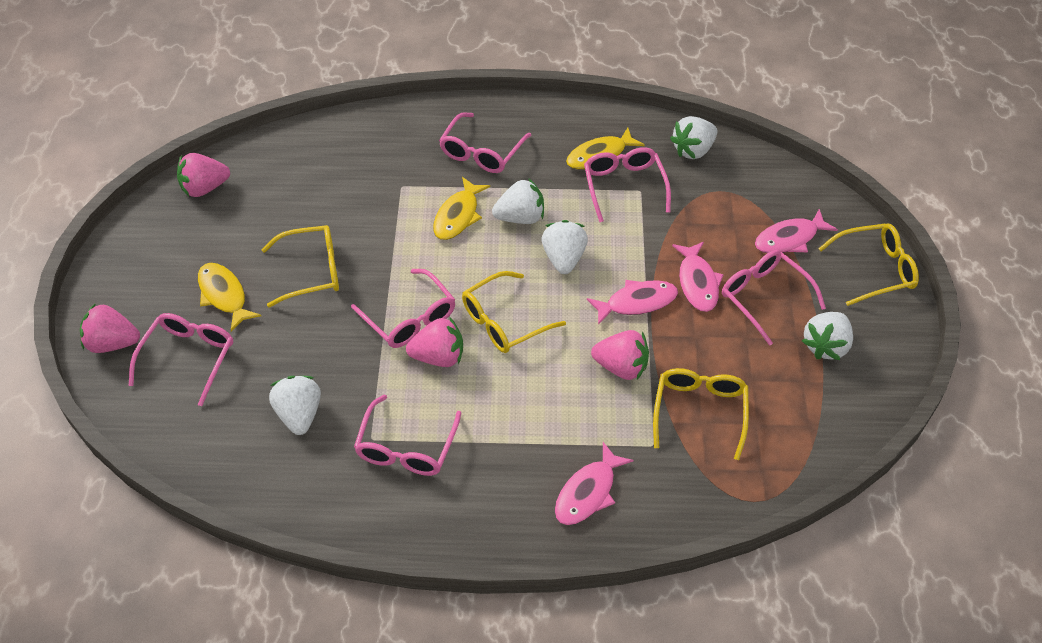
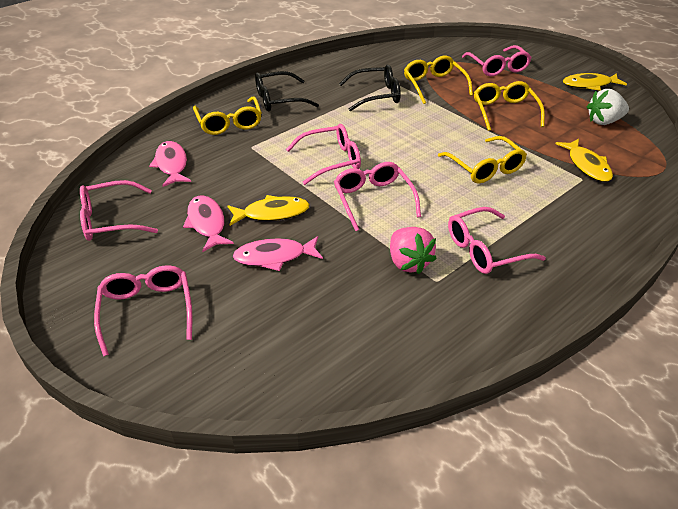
black glasses: 0 -> 2
pink fish: 4 -> 3
pink strawberry: 4 -> 1
white strawberry: 5 -> 1

